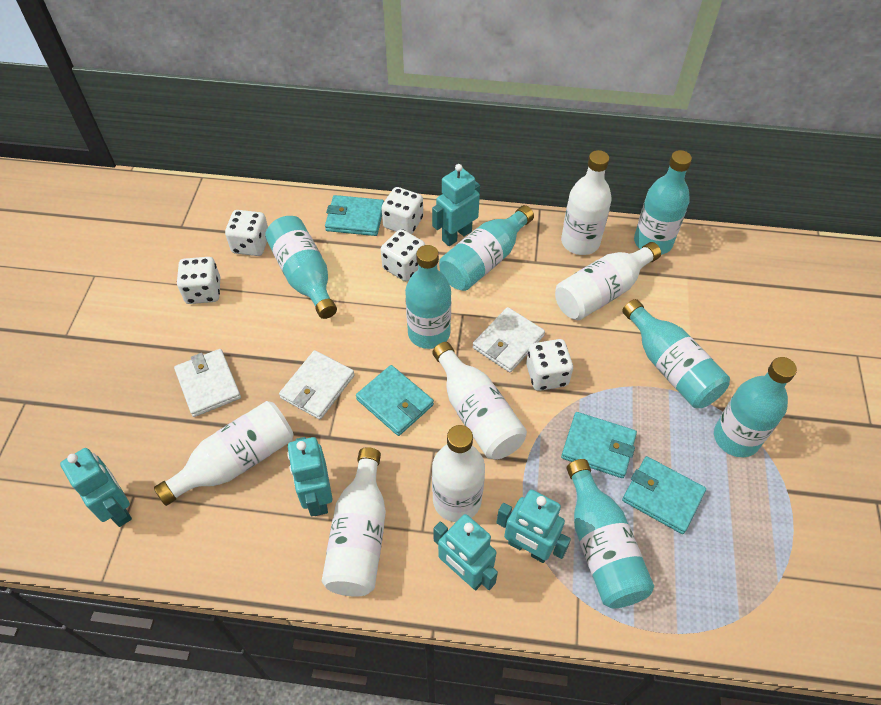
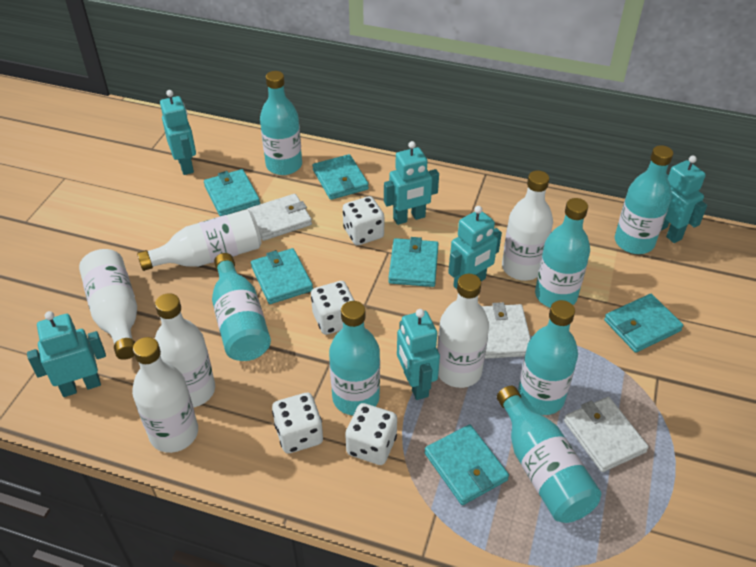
turquoise robot: 5 -> 6
turquoise wallet: 4 -> 6
white dice: 5 -> 4

